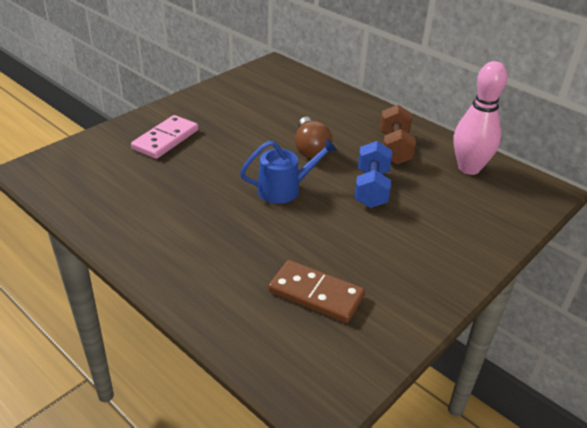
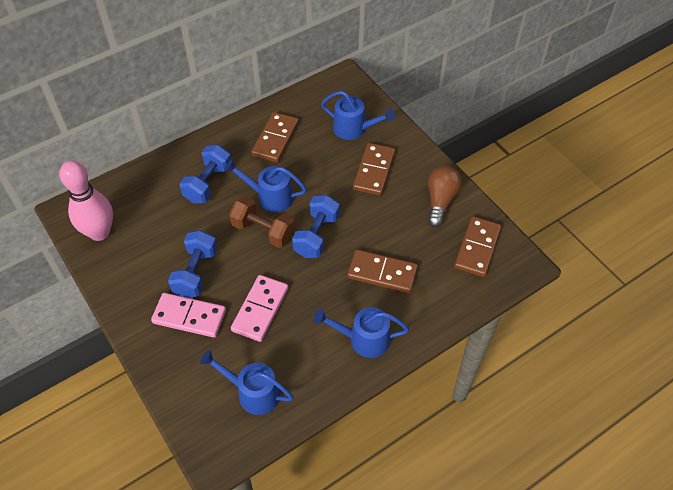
blue dumbbell: 1 -> 3
blue watering can: 1 -> 4
brown domino: 1 -> 4
pink domino: 1 -> 2

